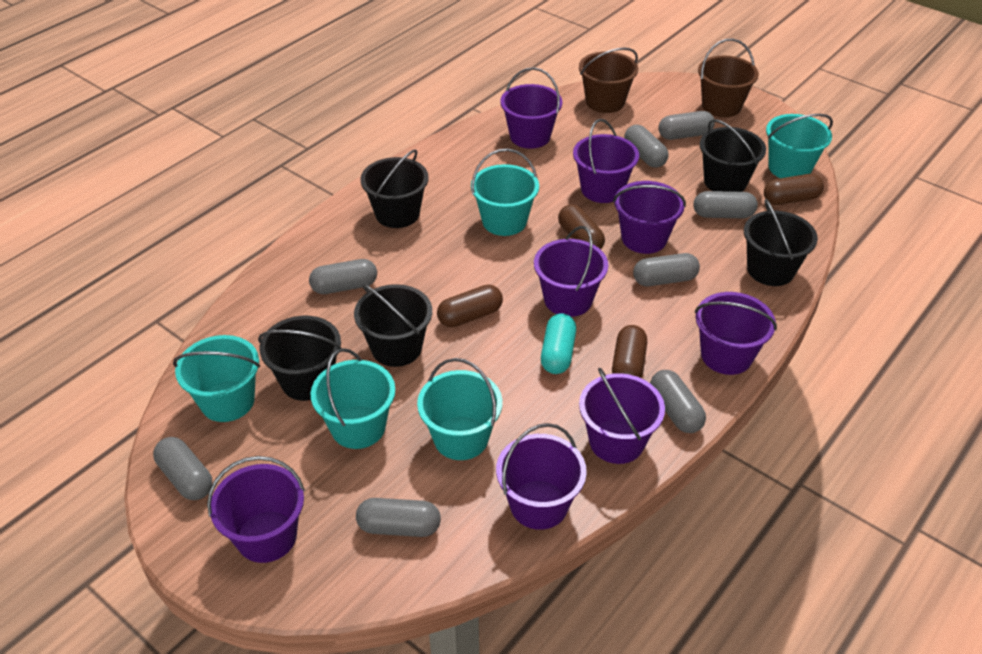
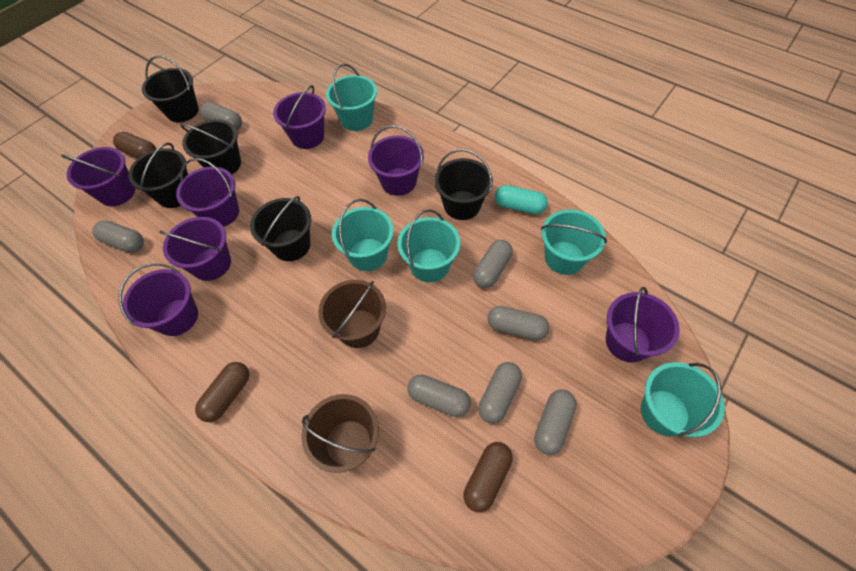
brown capsule: 4 -> 3
grey capsule: 8 -> 7
purple bucket: 8 -> 7

